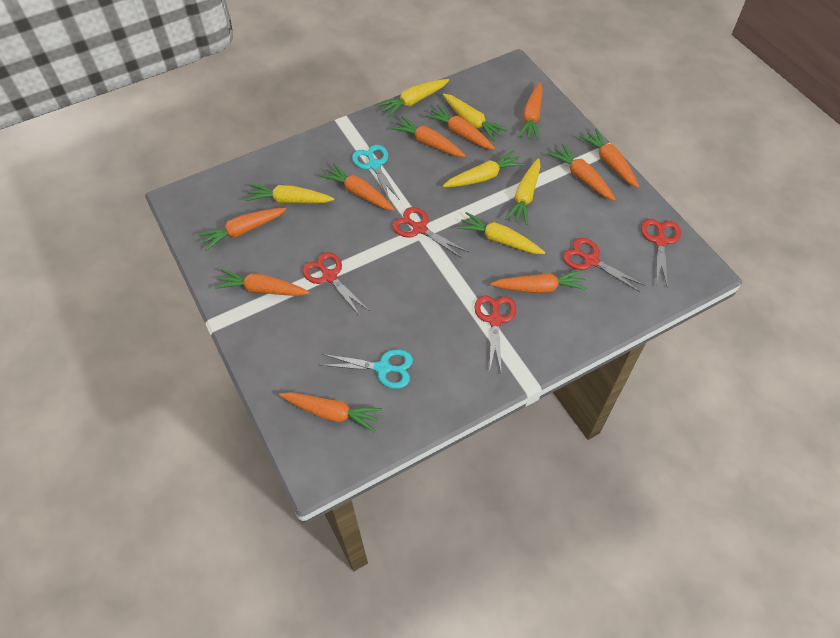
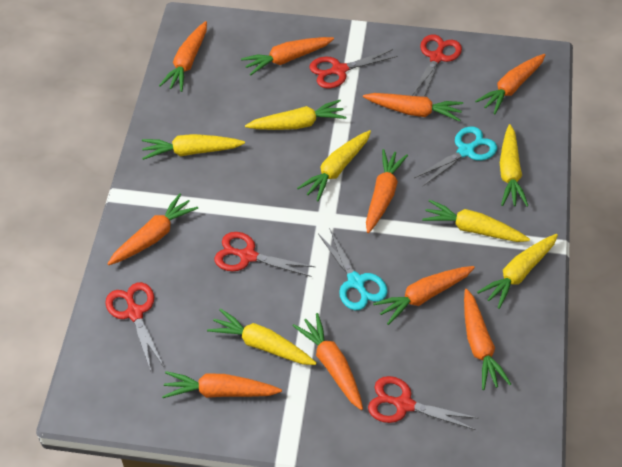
yellow carrot: 6 -> 7

